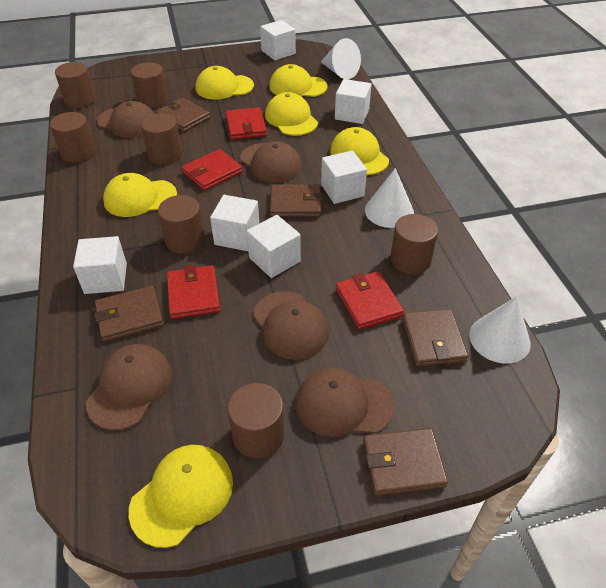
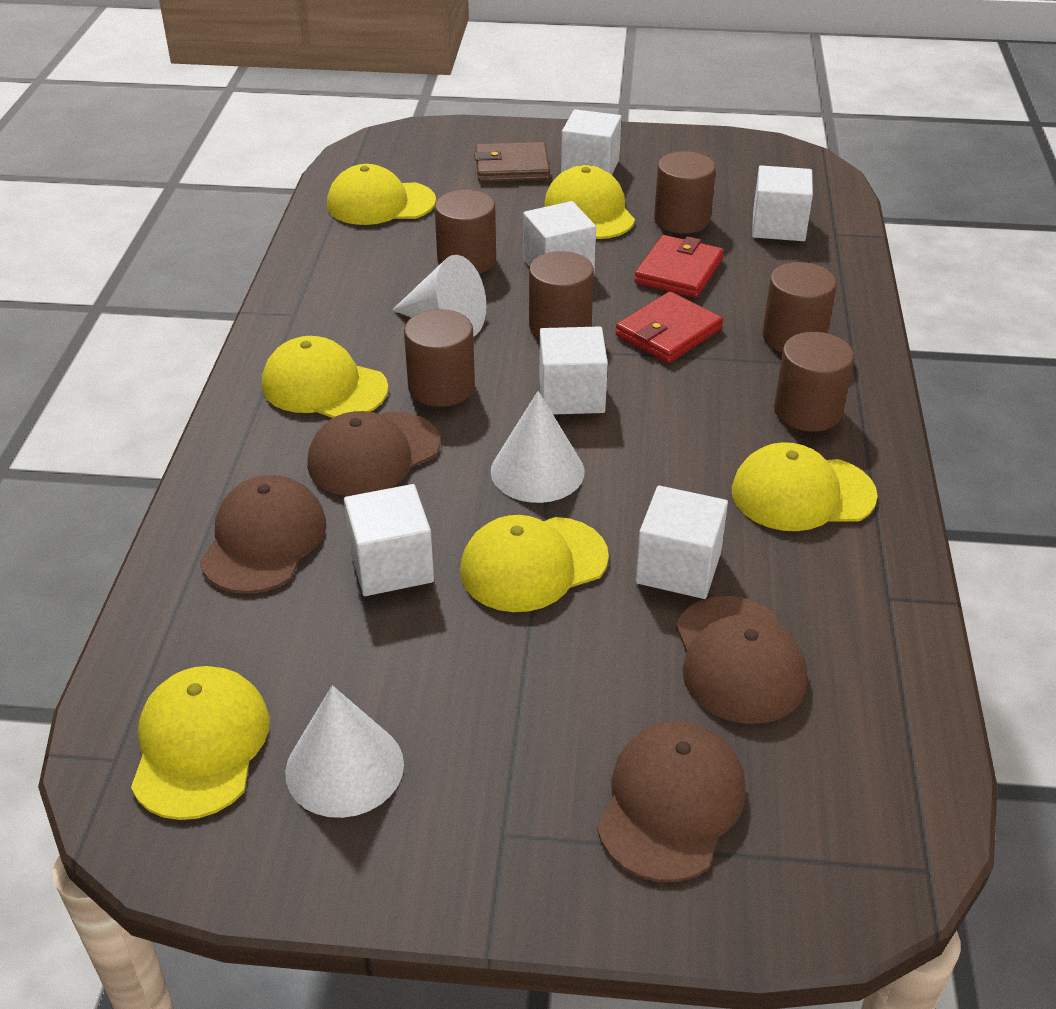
brown cap: 5 -> 4
brown cylinder: 7 -> 6
brown wallet: 5 -> 1
red wallet: 4 -> 2

